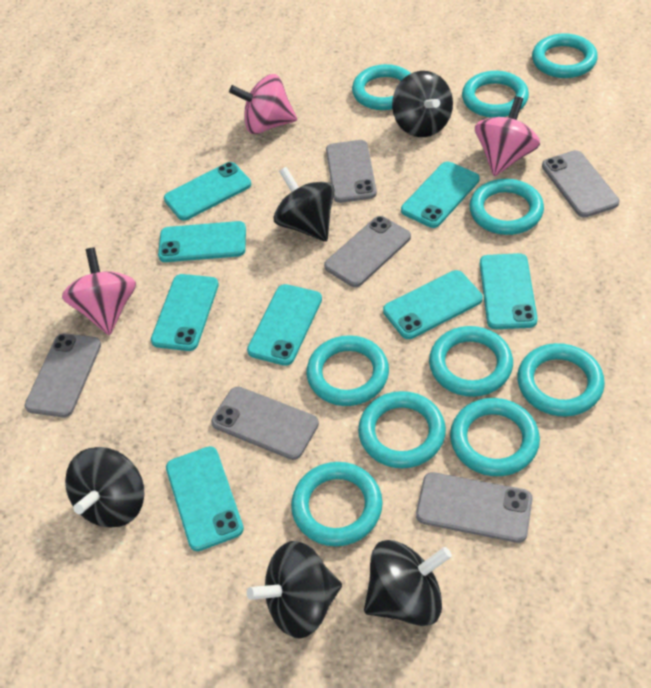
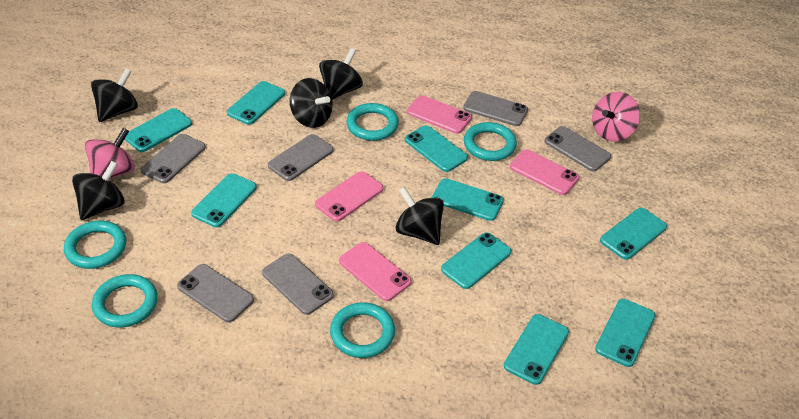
pink phone: 0 -> 4
pink spinning top: 3 -> 2
turquoise phone: 8 -> 9
turquoise ring: 10 -> 5

